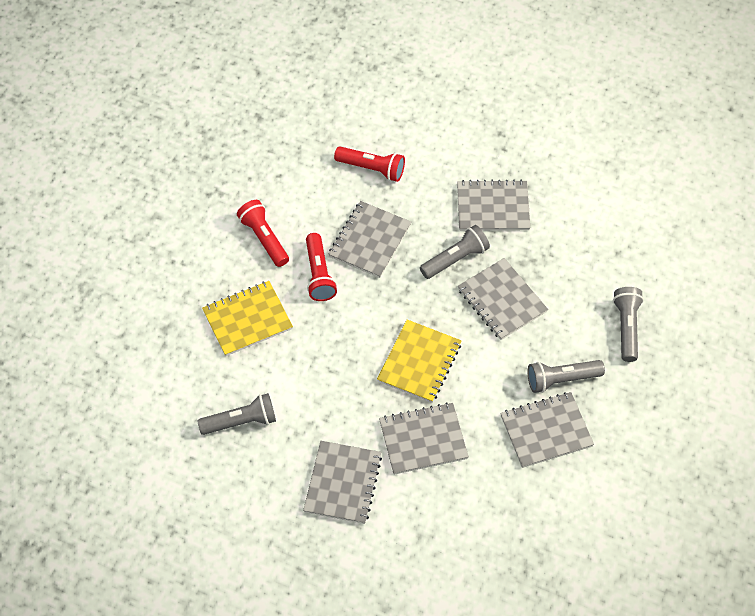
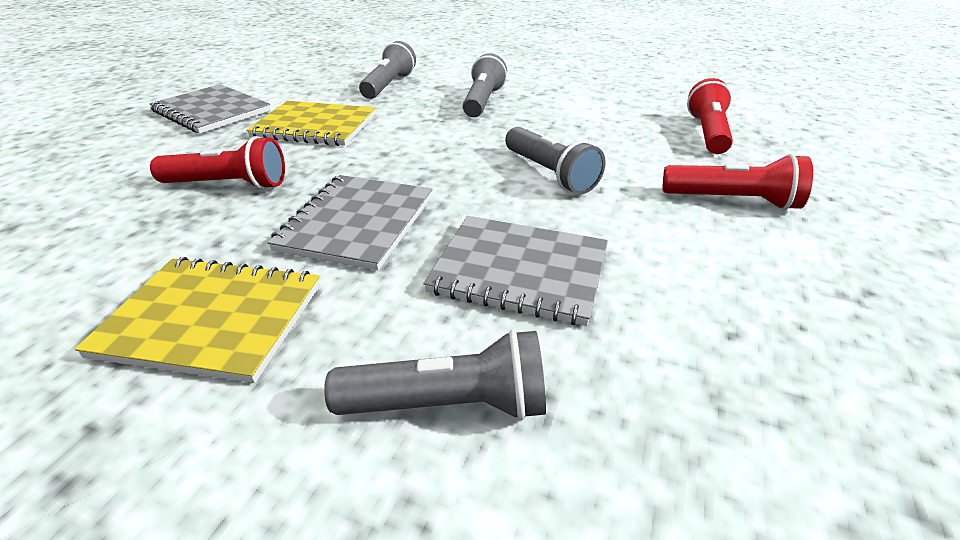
grey notebook: 6 -> 3

